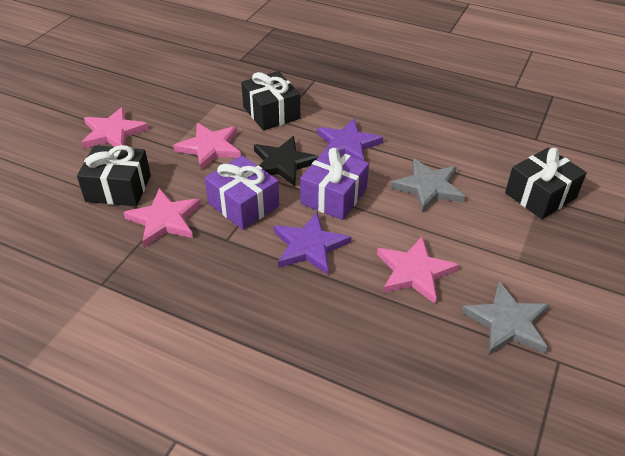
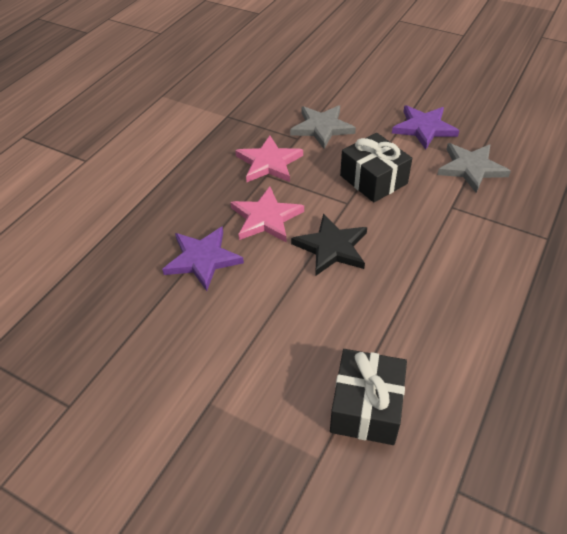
black gift: 3 -> 2
pink star: 4 -> 2
purple gift: 2 -> 0

